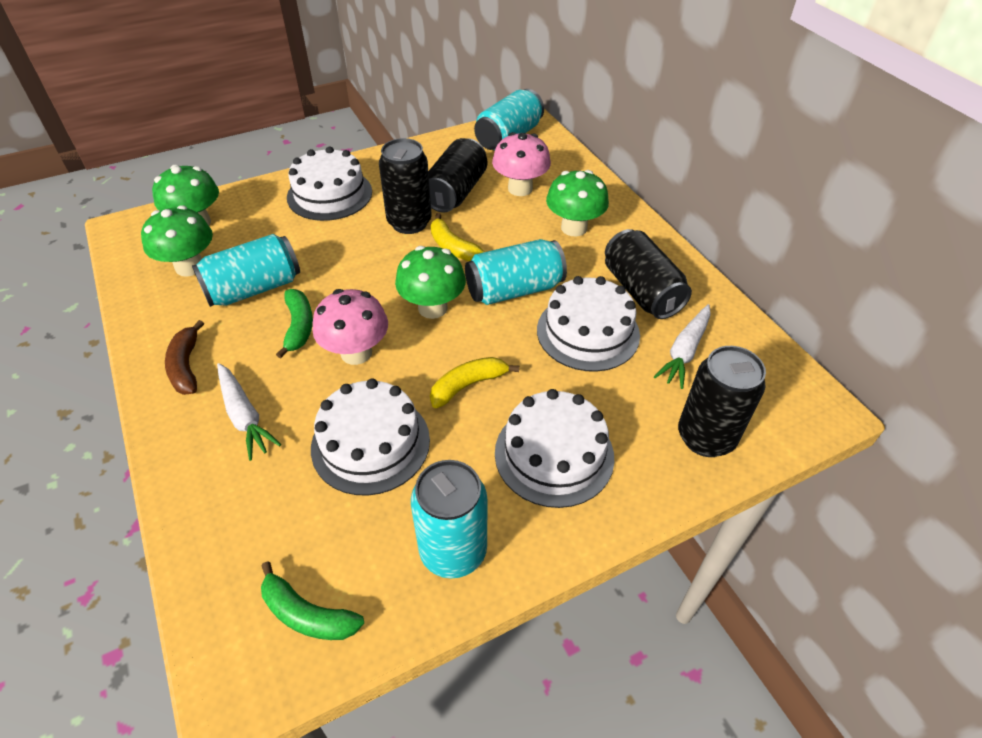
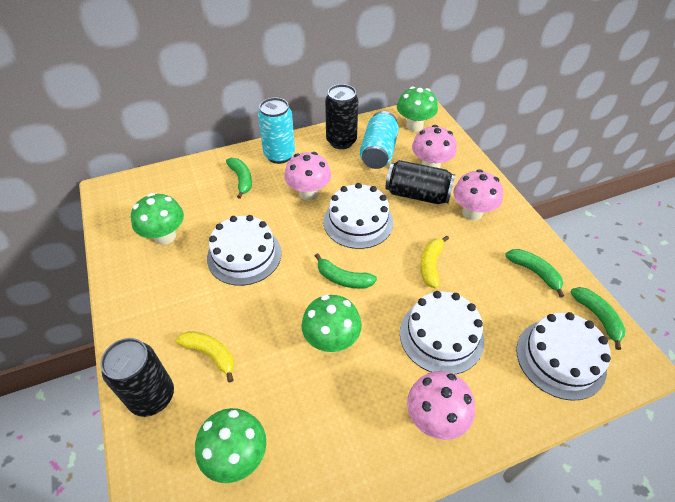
black can: 4 -> 3
brown banana: 1 -> 0
green banana: 2 -> 4
pink mushroom: 2 -> 4
turquoise can: 4 -> 2
white carrot: 2 -> 0

